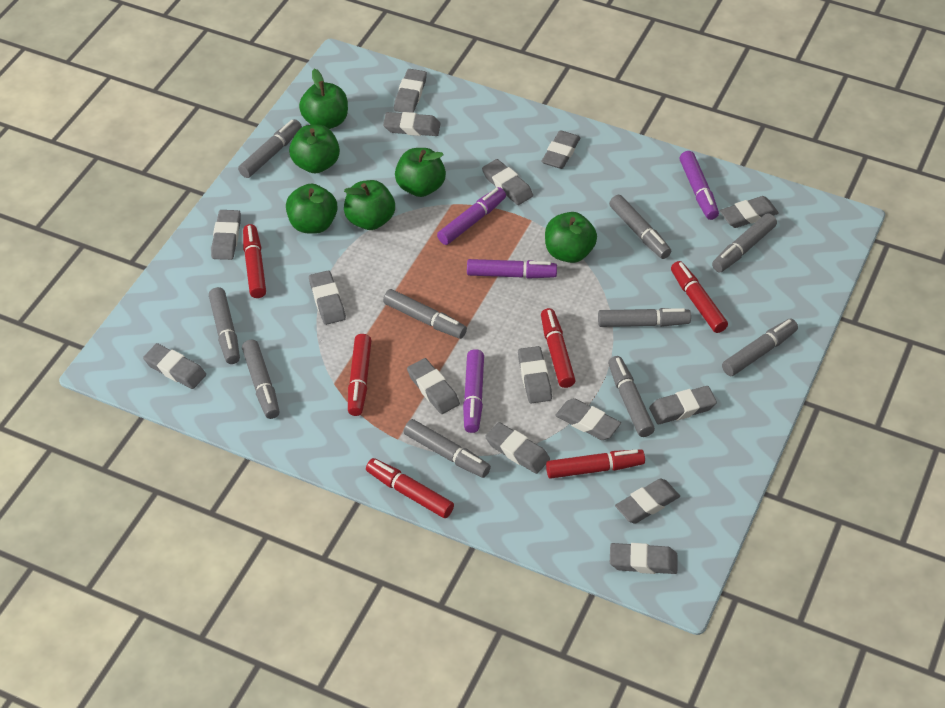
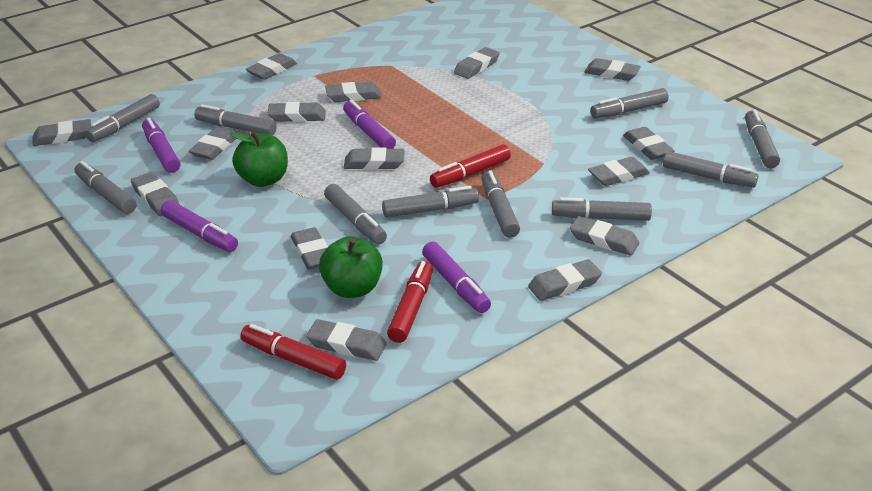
green apple: 6 -> 2
red marker: 6 -> 3

